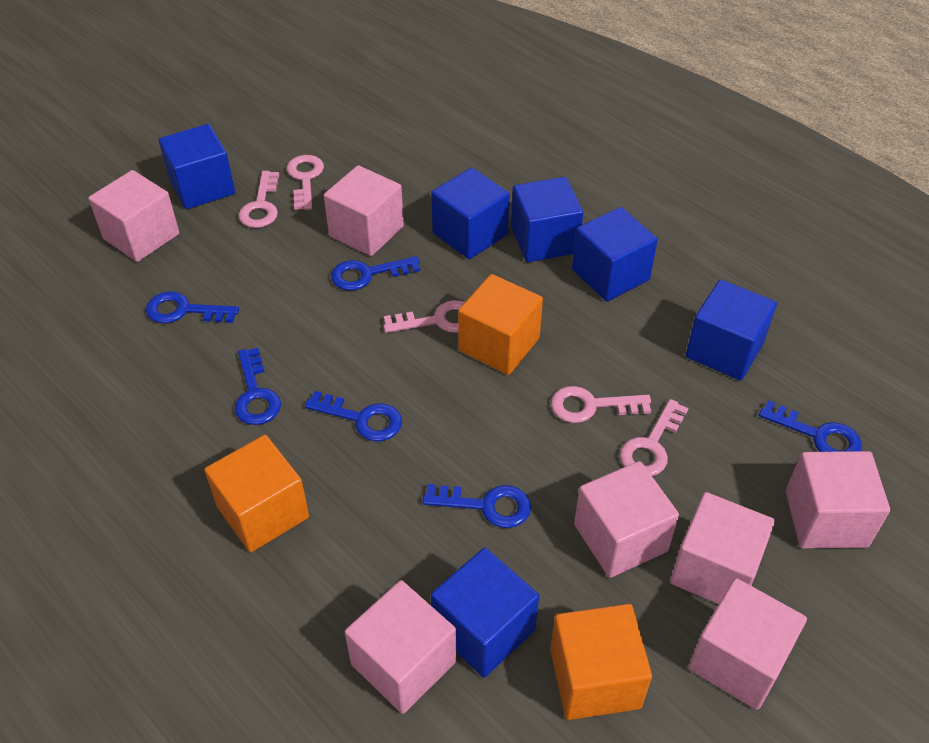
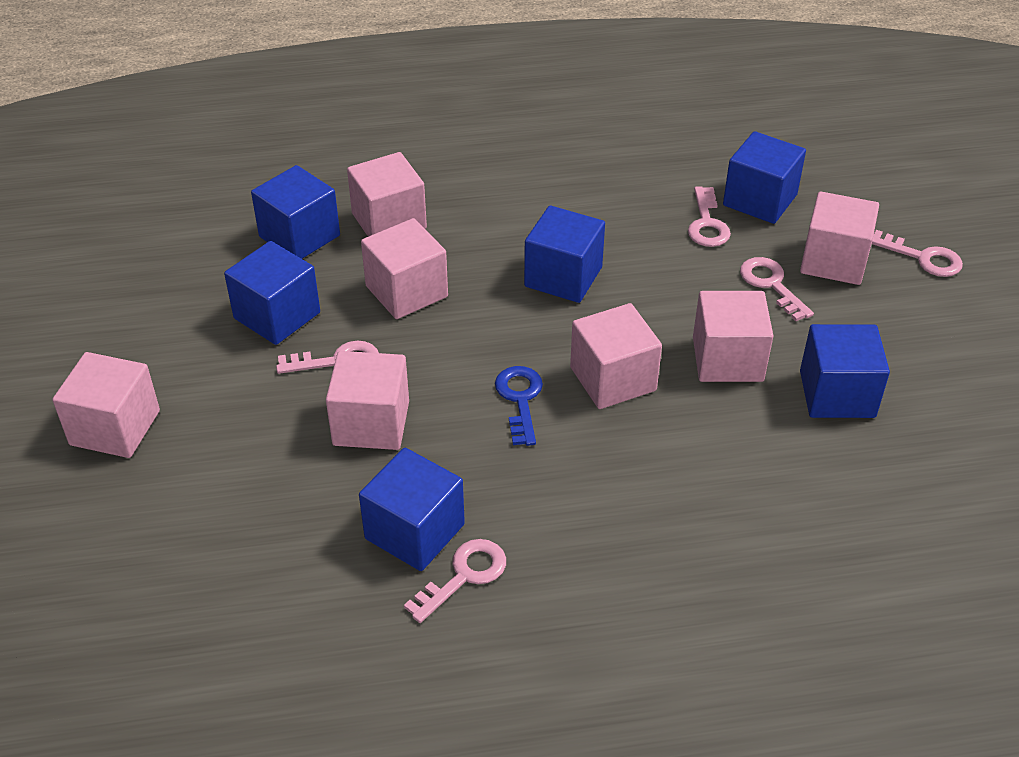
blue key: 6 -> 1
orange cube: 3 -> 0

